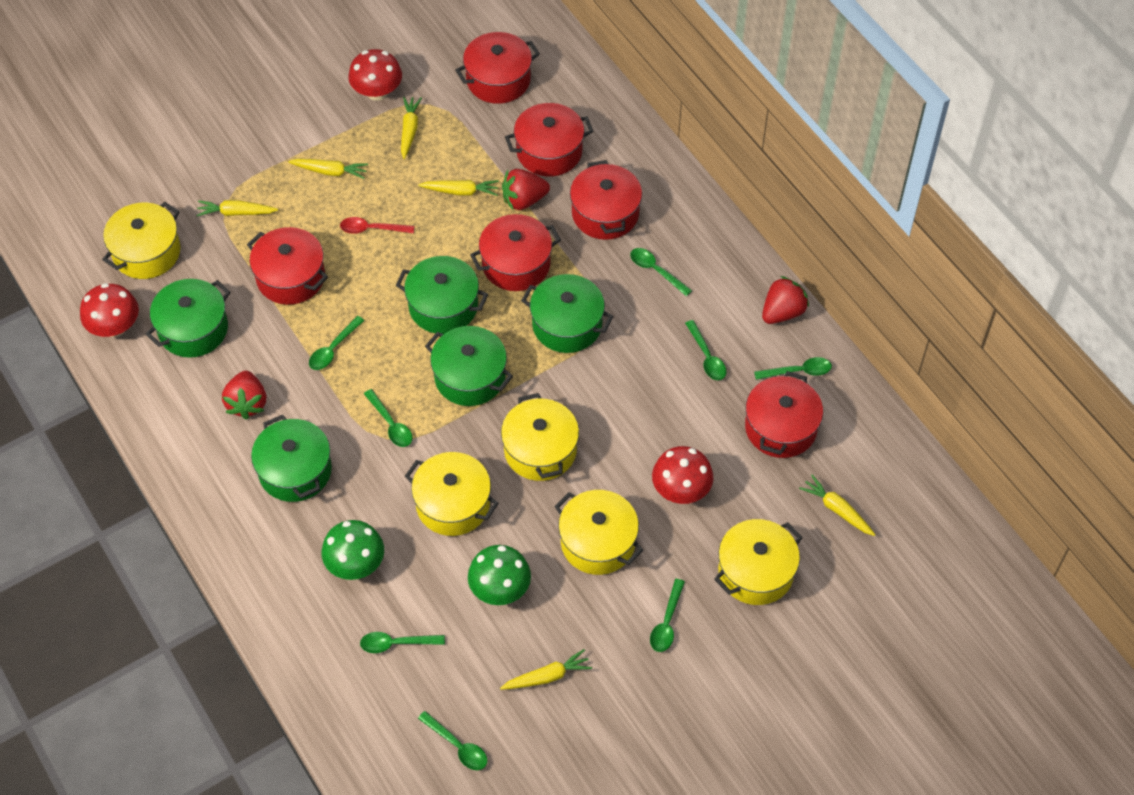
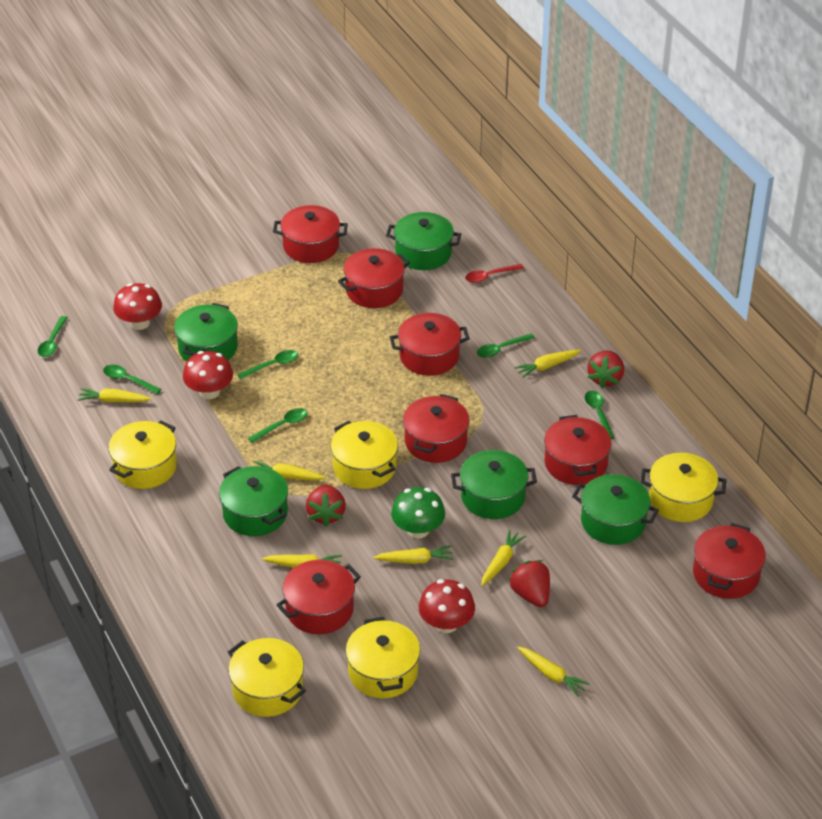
green mushroom: 2 -> 1
green spoon: 8 -> 6
red pot: 6 -> 7
yellow carrot: 6 -> 7

